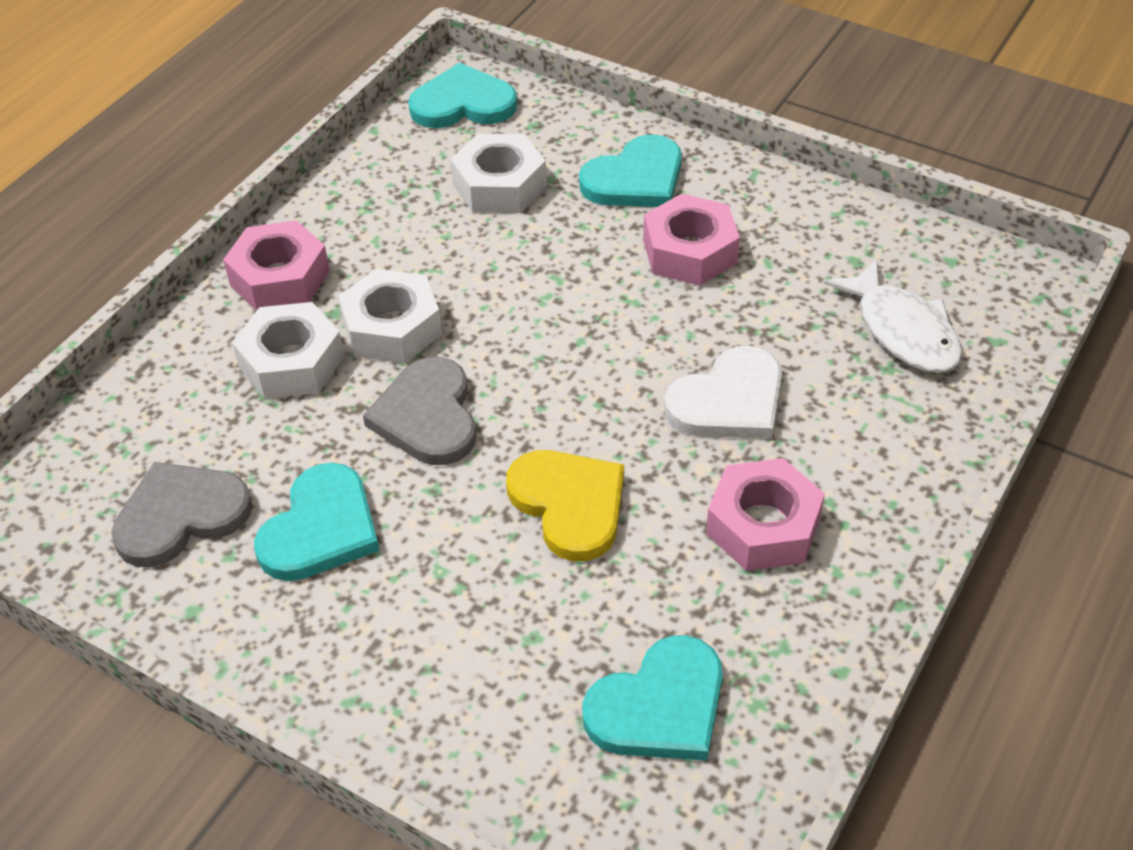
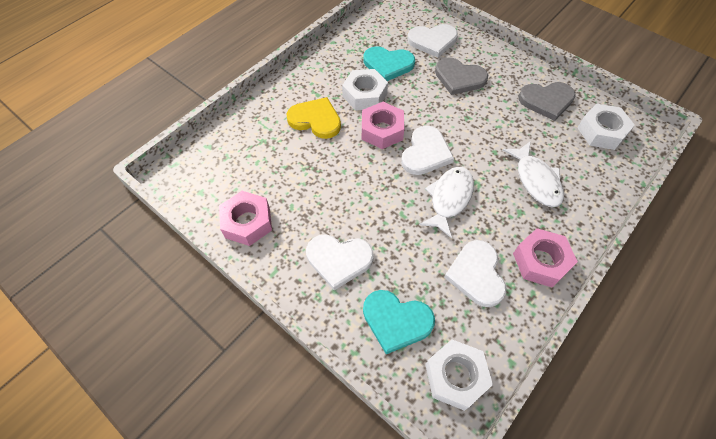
turquoise heart: 4 -> 2
white fish: 1 -> 2
white heart: 1 -> 4

